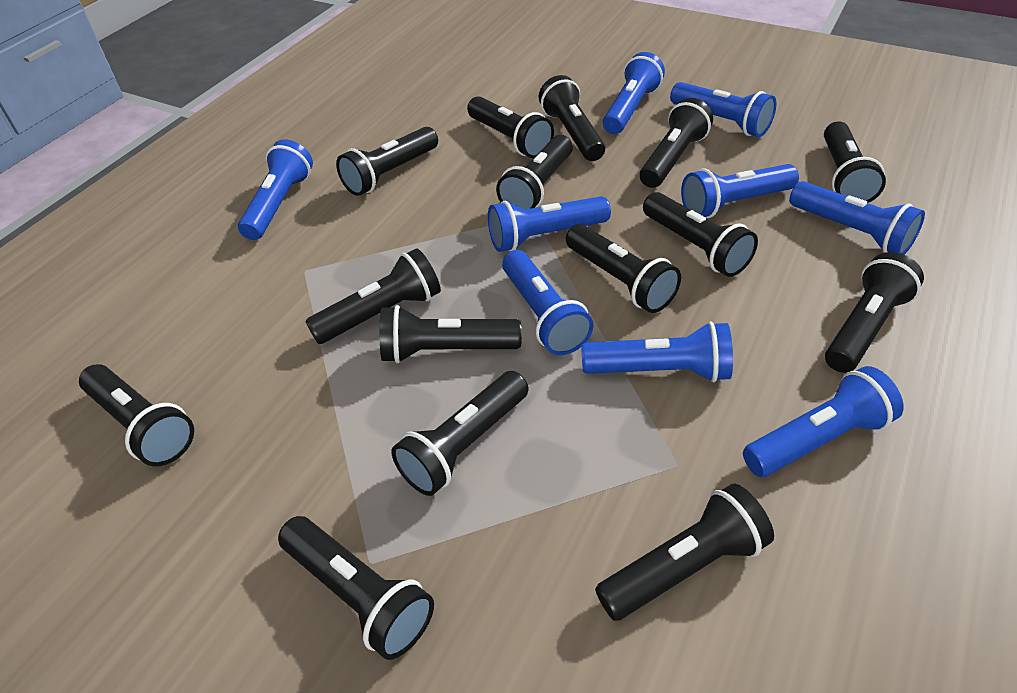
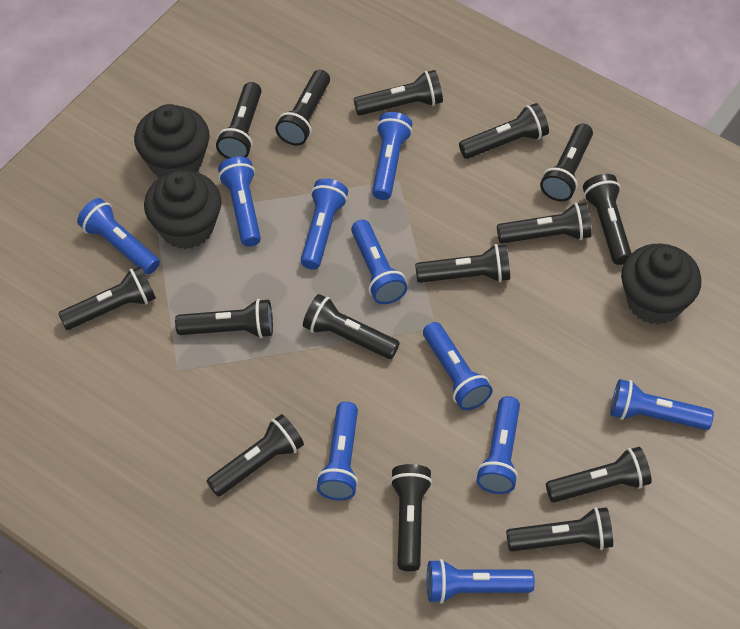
black cupcake: 0 -> 3
blue flashlight: 9 -> 10

